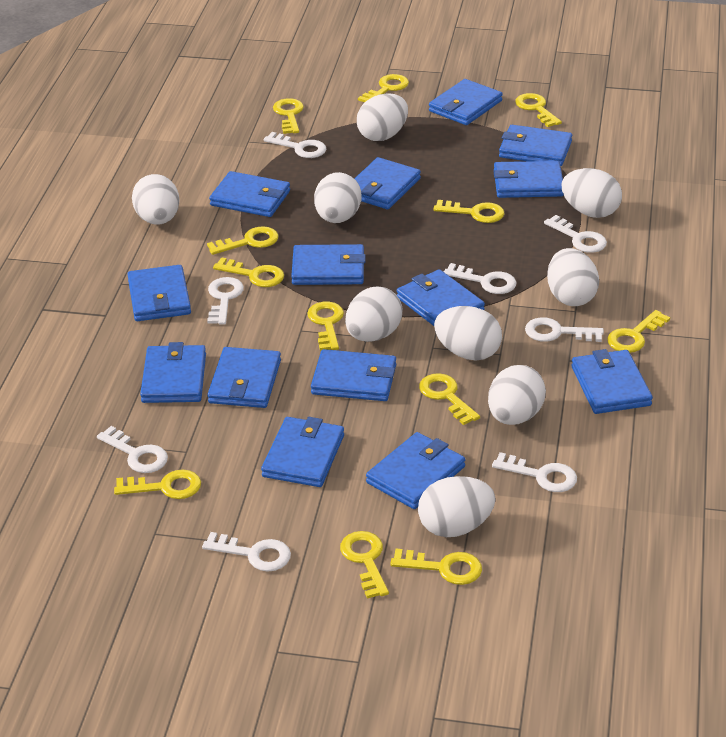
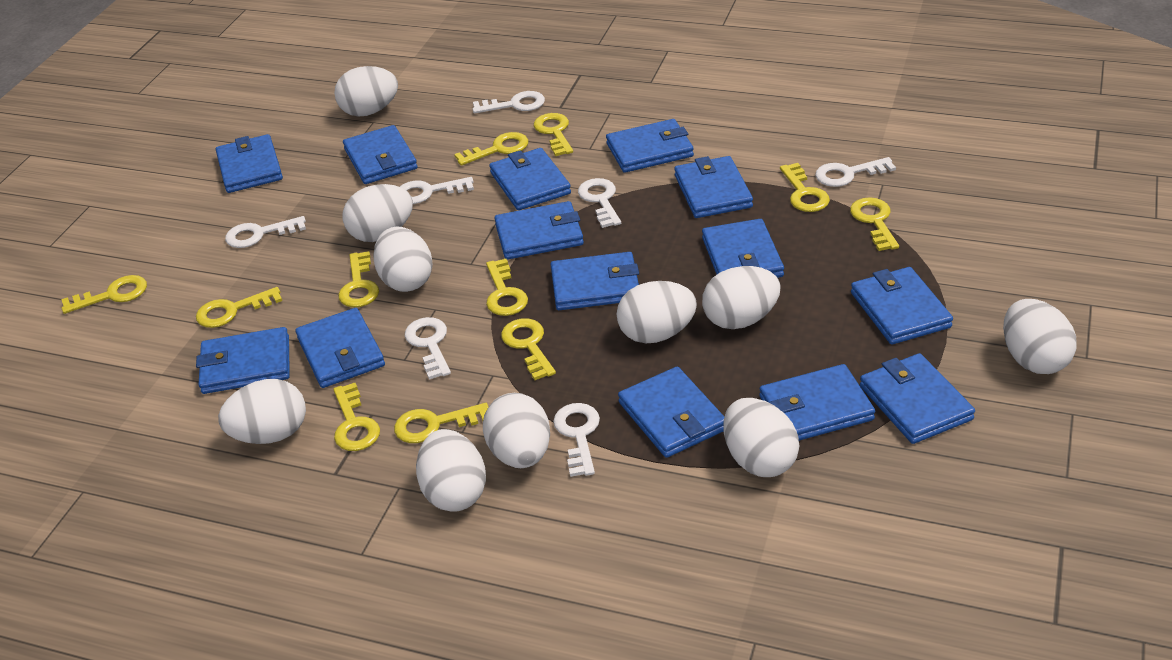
white egg: 9 -> 10
white key: 8 -> 7
yellow key: 12 -> 11

